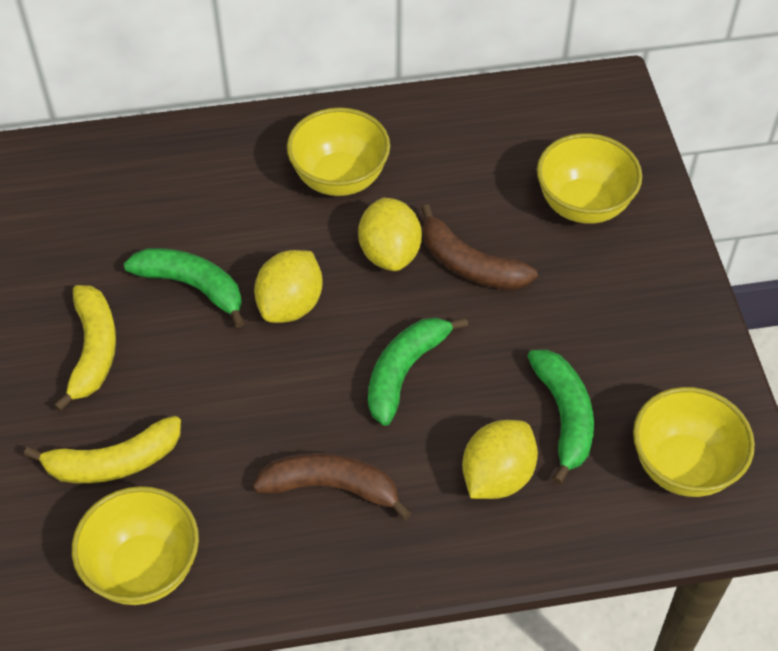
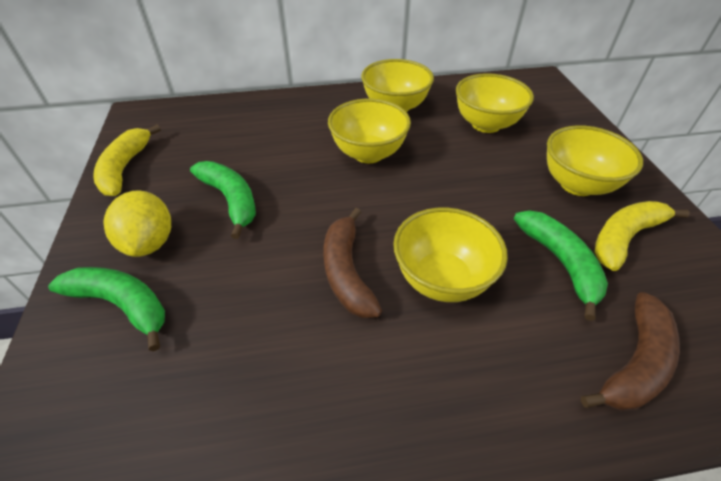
yellow bowl: 4 -> 5
yellow lemon: 3 -> 1

